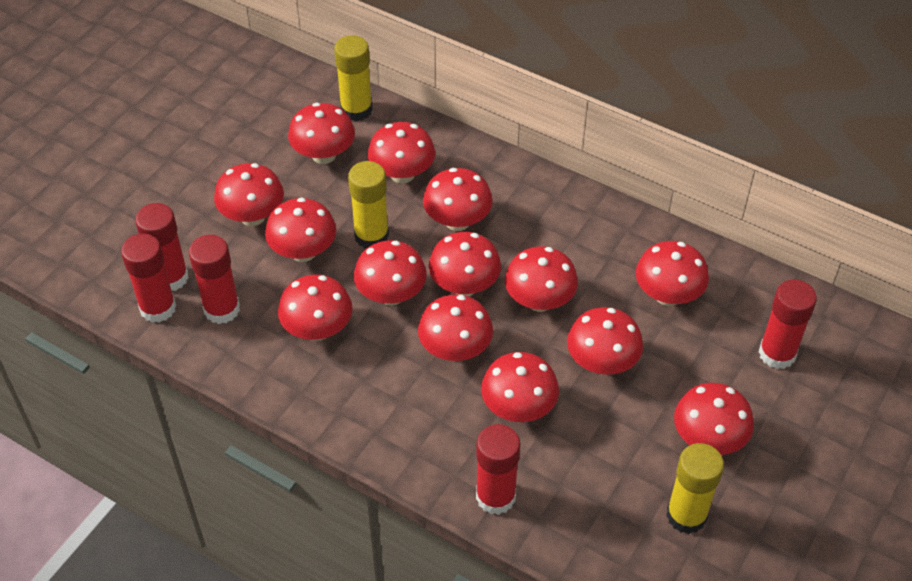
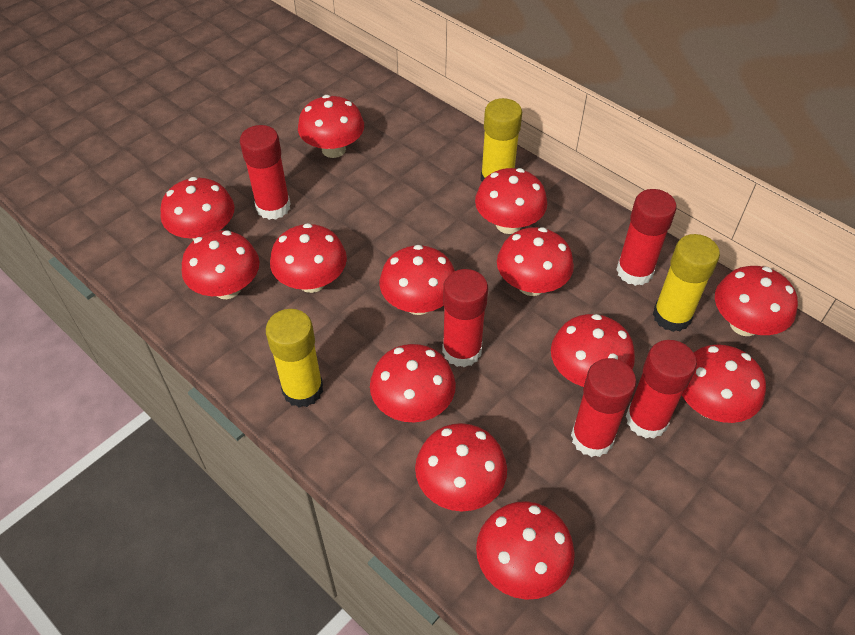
red mushroom: 14 -> 13

